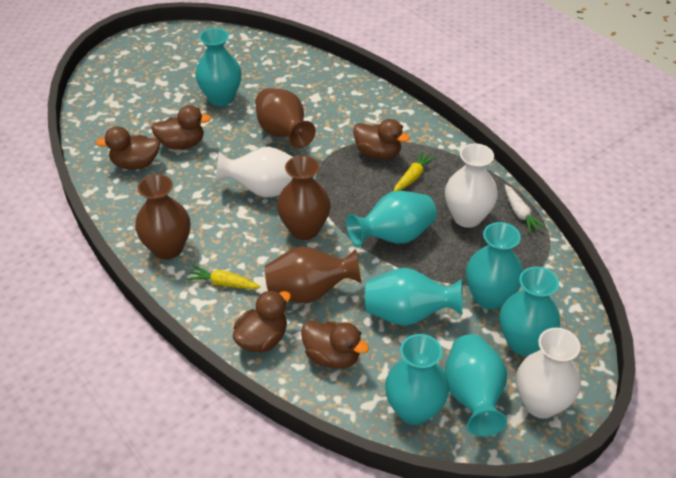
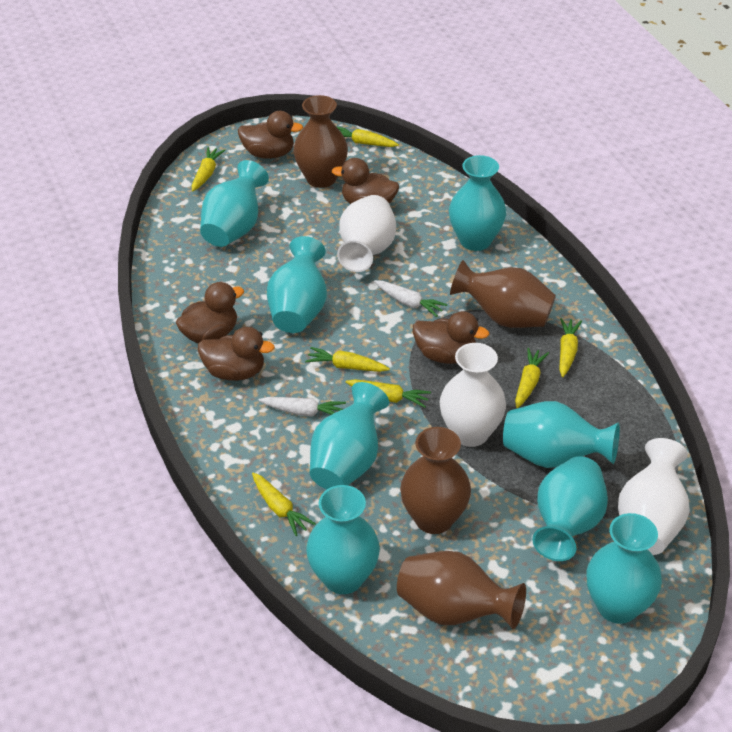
turquoise vase: 7 -> 8
white carrot: 1 -> 2
yellow carrot: 2 -> 7

